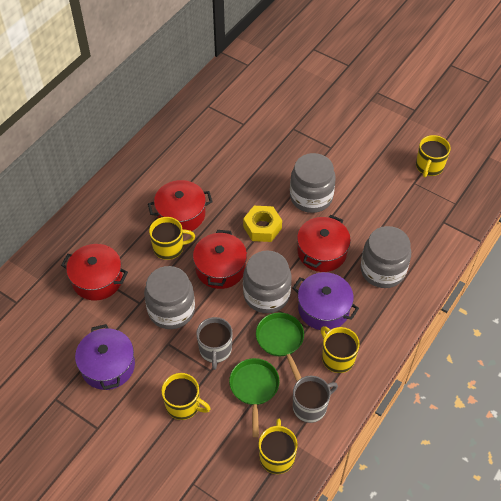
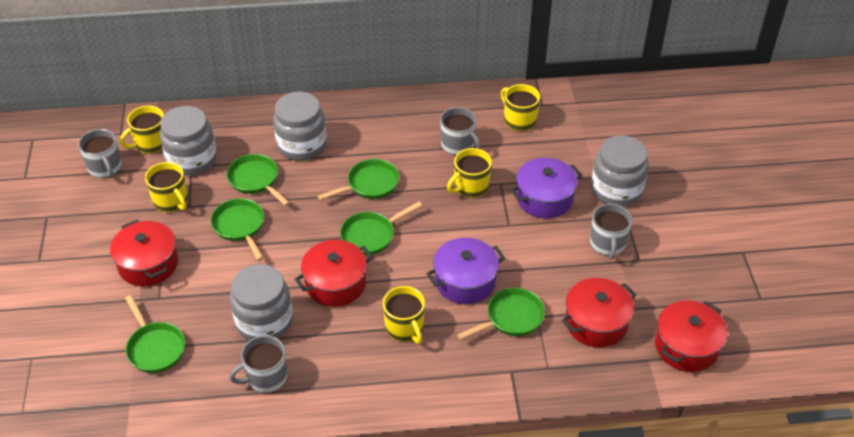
green pan: 2 -> 6
grey mug: 2 -> 4
yellow nut: 1 -> 0

